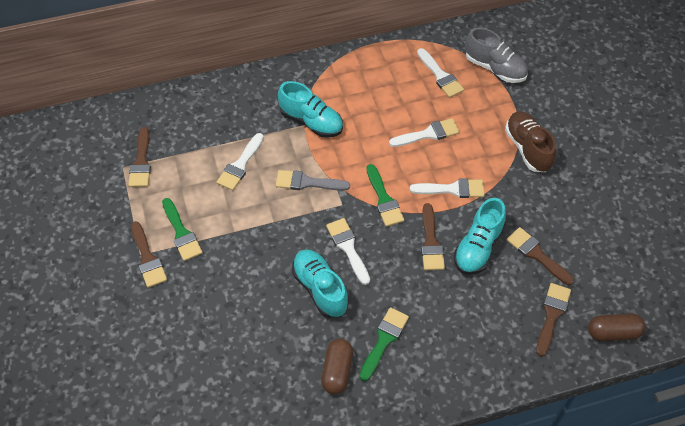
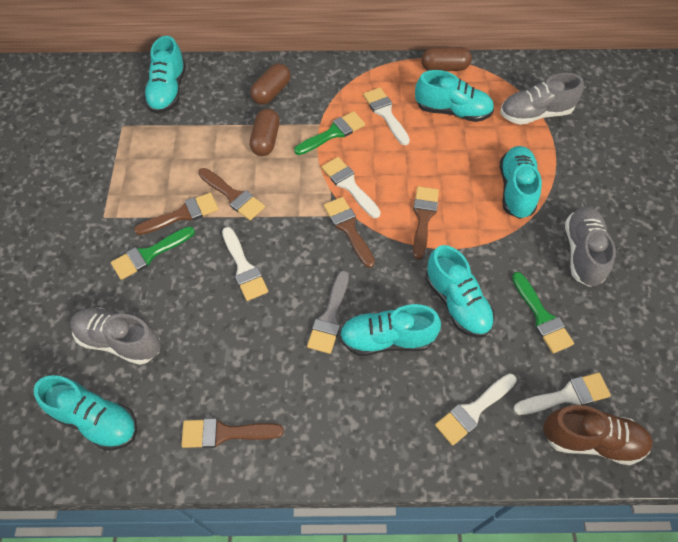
brown capsule: 2 -> 3
grey shoe: 1 -> 3
turquoise shoe: 3 -> 6

